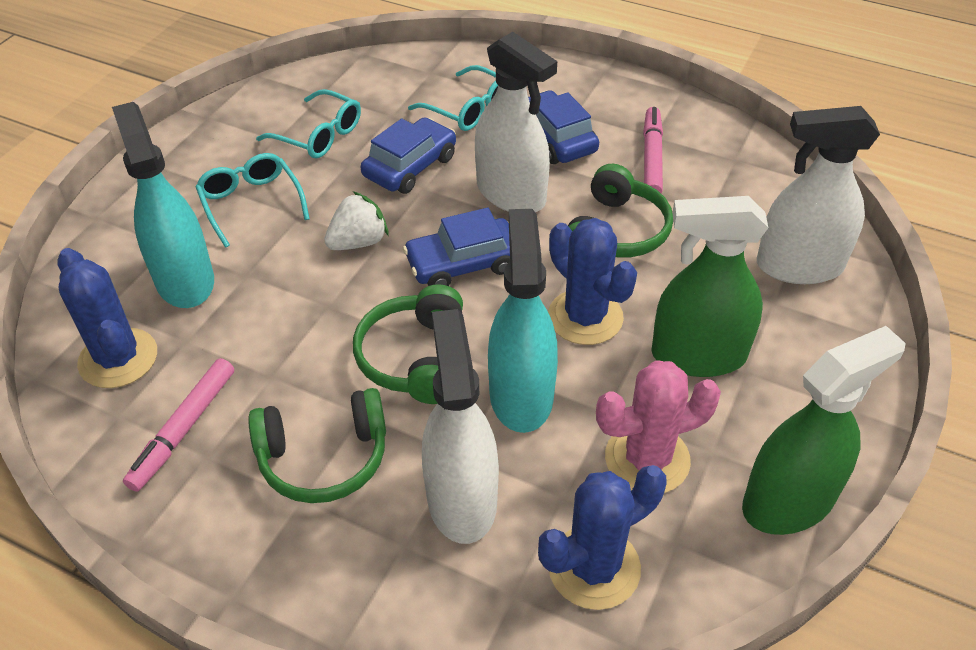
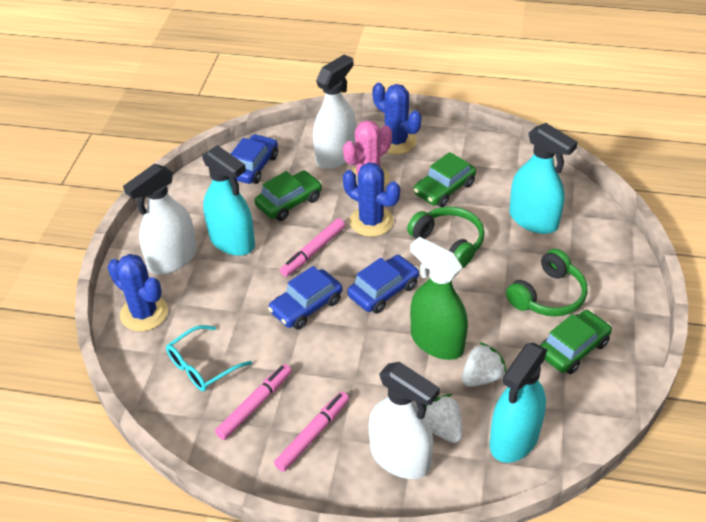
green car: 0 -> 3
green headphones: 3 -> 2
green spray bottle: 2 -> 1
pink marker: 2 -> 3
turquoise glasses: 3 -> 1
turquoise spray bottle: 2 -> 3
white strawberry: 1 -> 2

